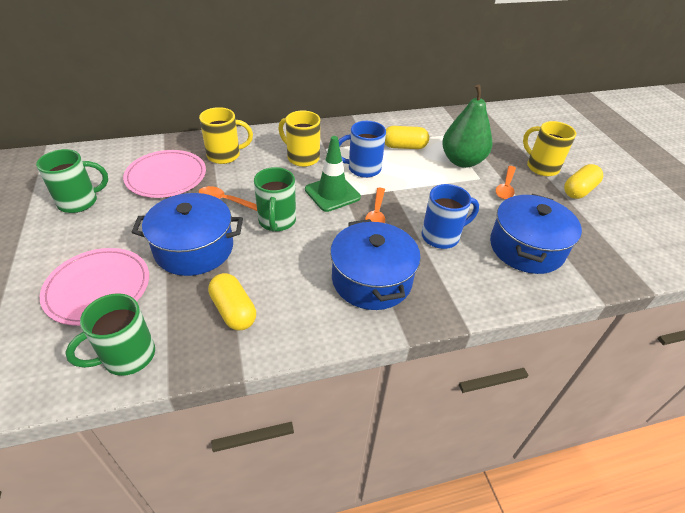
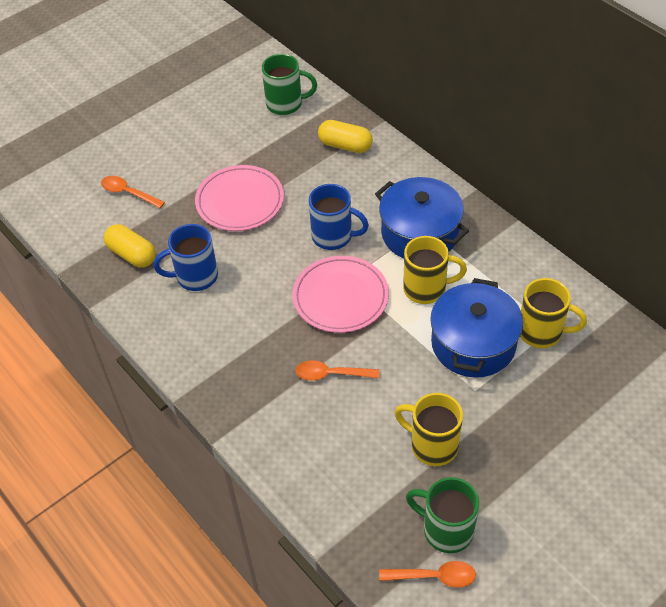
blue pot: 3 -> 2
green mug: 3 -> 2
green pear: 1 -> 0
green traffic cone: 1 -> 0
yellow capsule: 3 -> 2

